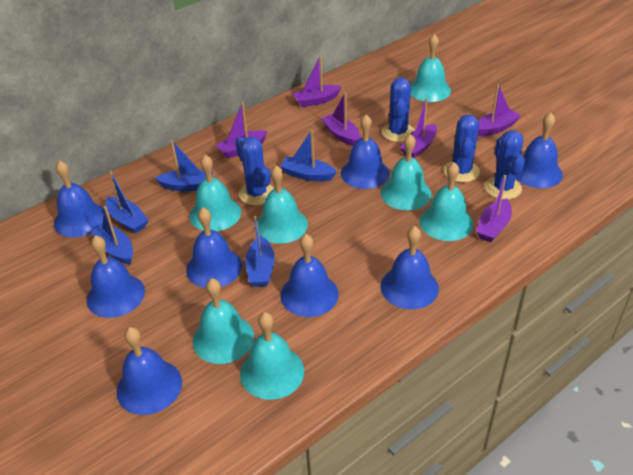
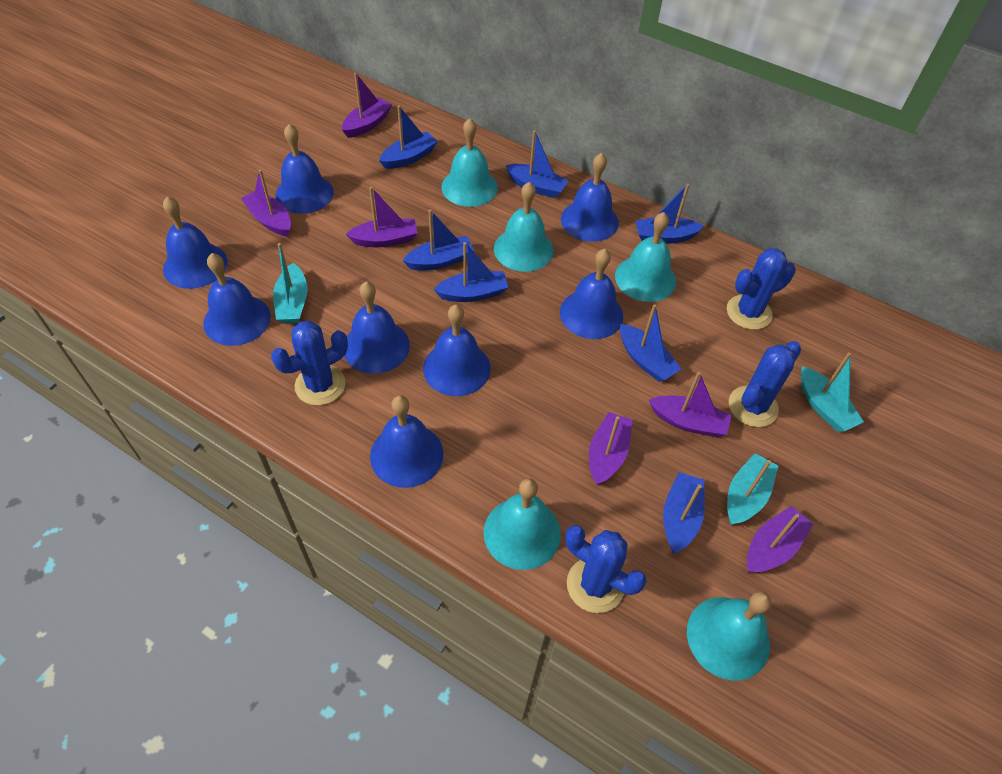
blue boat: 5 -> 7
turquoise bell: 7 -> 5
turquoise boat: 0 -> 3

